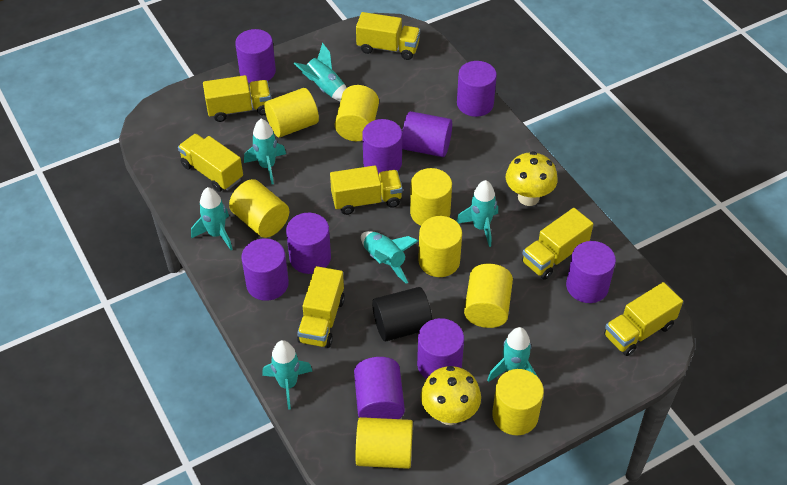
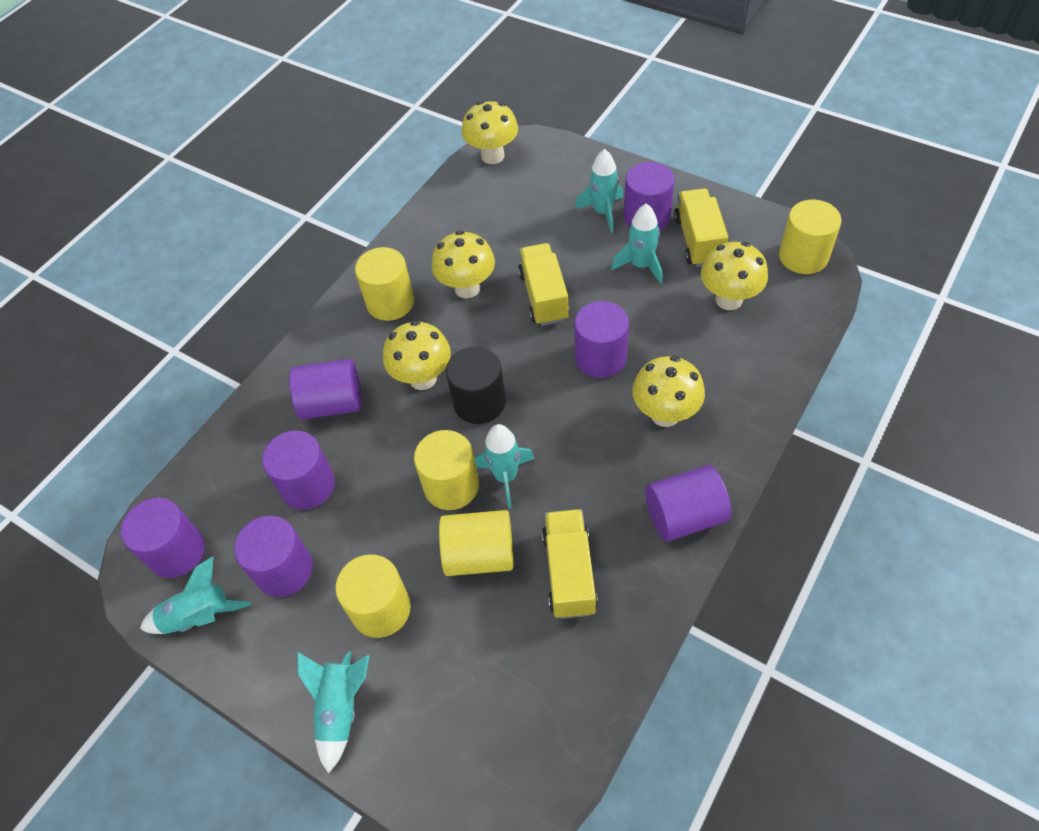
purple cylinder: 9 -> 7
turquoise rocket: 7 -> 5
yellow cylinder: 8 -> 5
yellow mushroom: 2 -> 5
yellow truck: 7 -> 3

